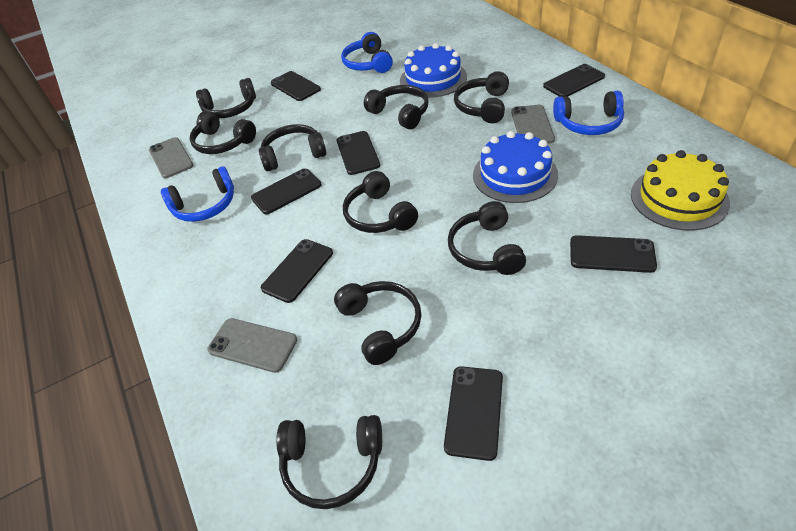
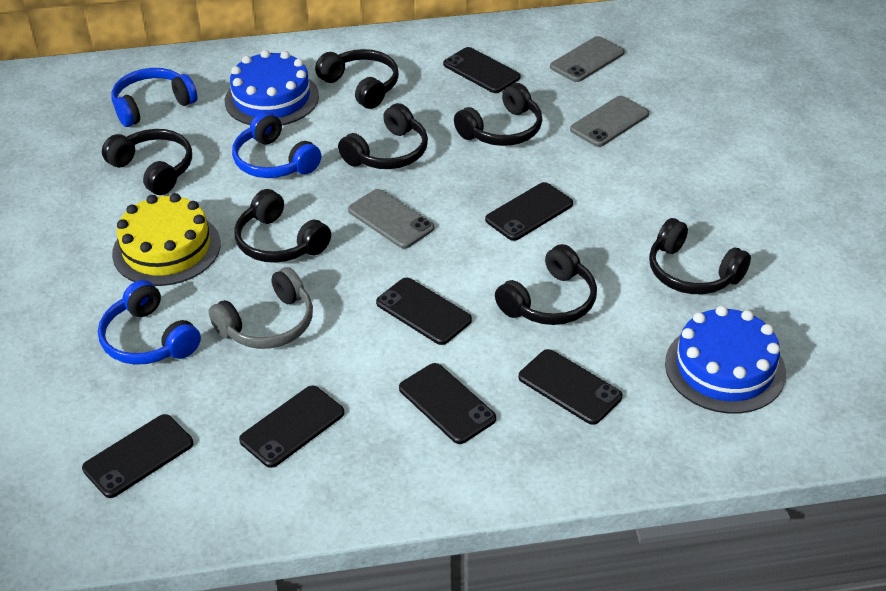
black headphones: 9 -> 7
grey headphones: 0 -> 1

